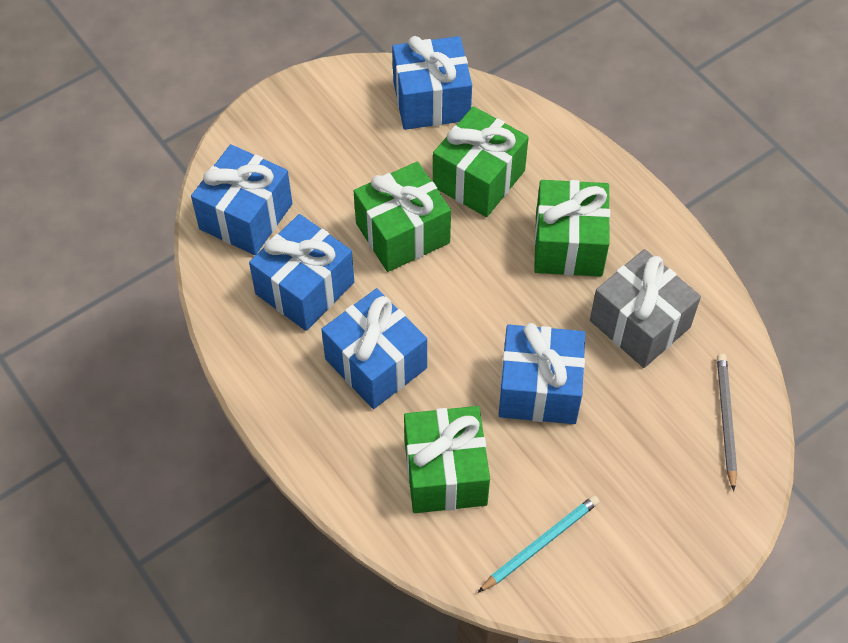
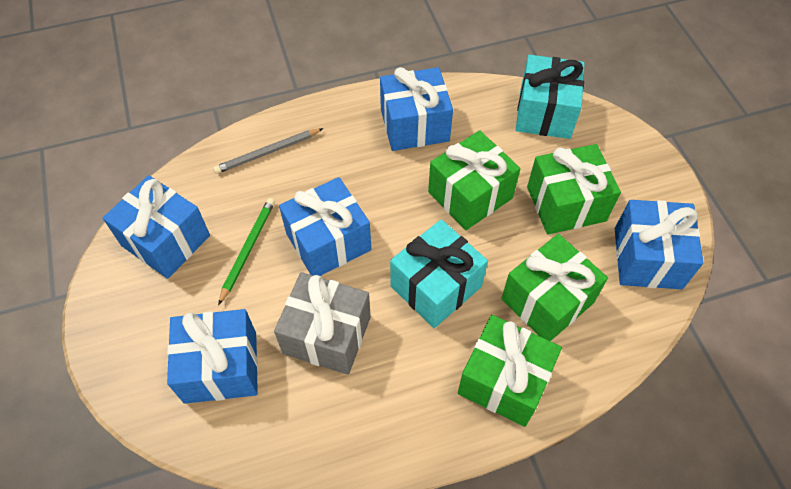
green pencil: 0 -> 1
turquoise gift: 0 -> 2
turquoise pencil: 1 -> 0

